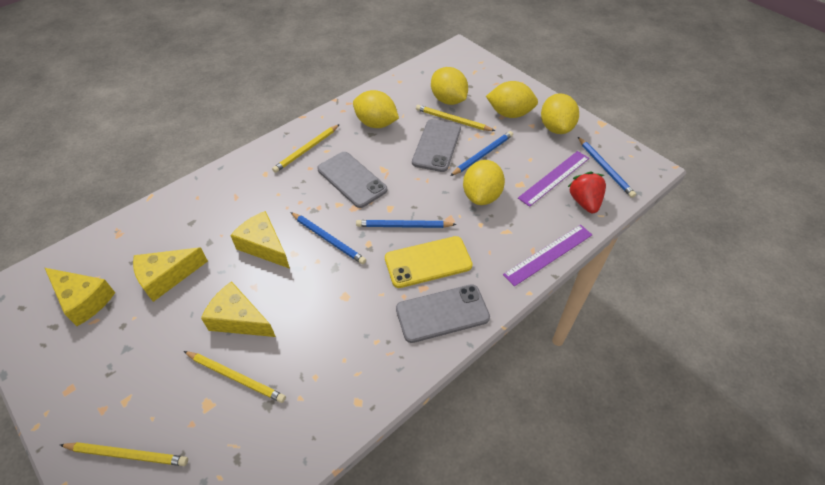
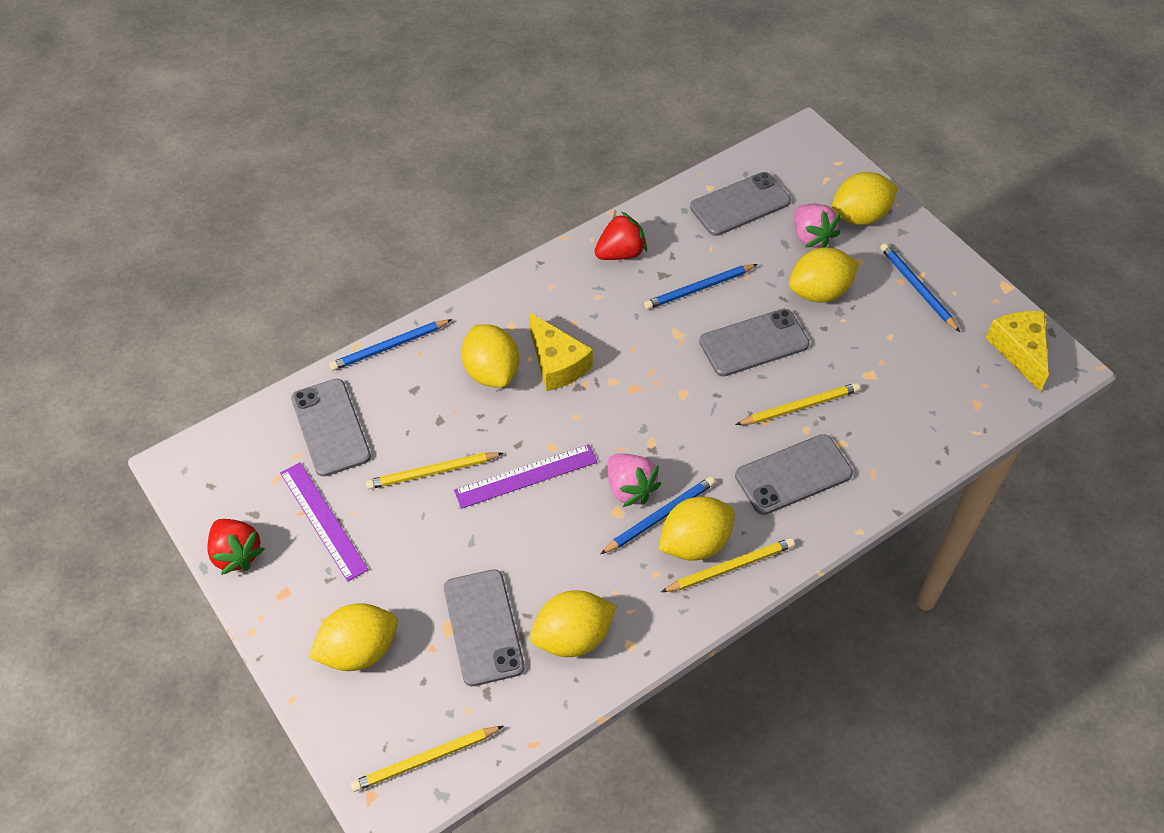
grey phone: 3 -> 5
pink strawberry: 0 -> 2
red strawberry: 1 -> 2
yellow cheese: 4 -> 2
yellow lemon: 5 -> 6
yellow phone: 1 -> 0

